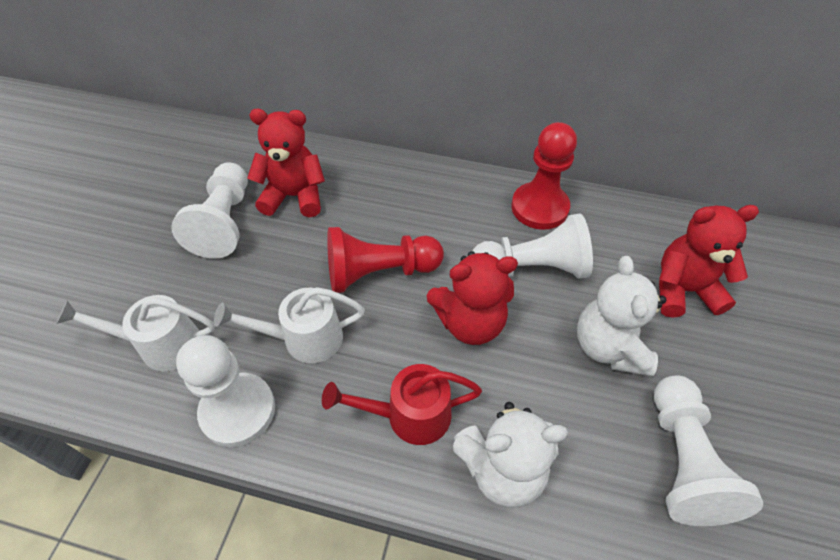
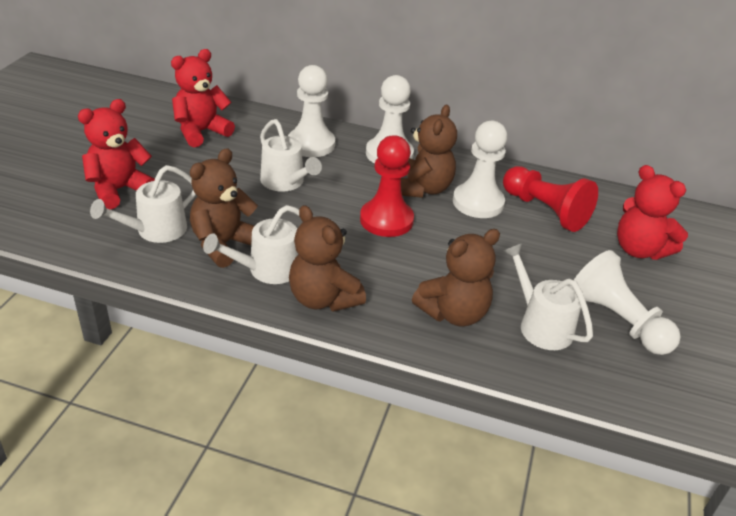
brown teddy bear: 0 -> 4
red watering can: 1 -> 0
white teddy bear: 2 -> 0
white watering can: 2 -> 4

